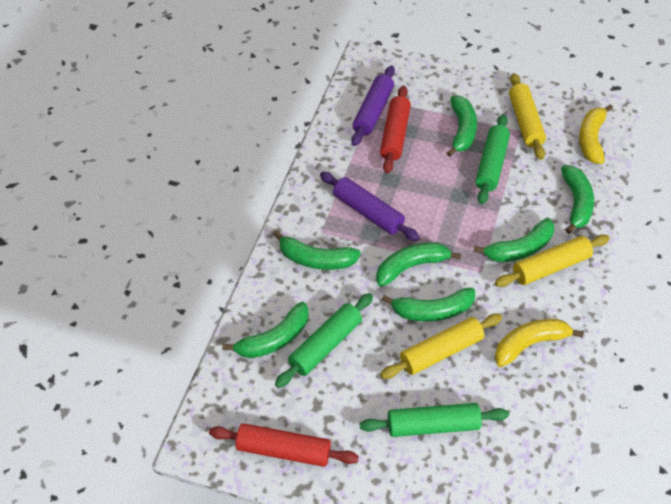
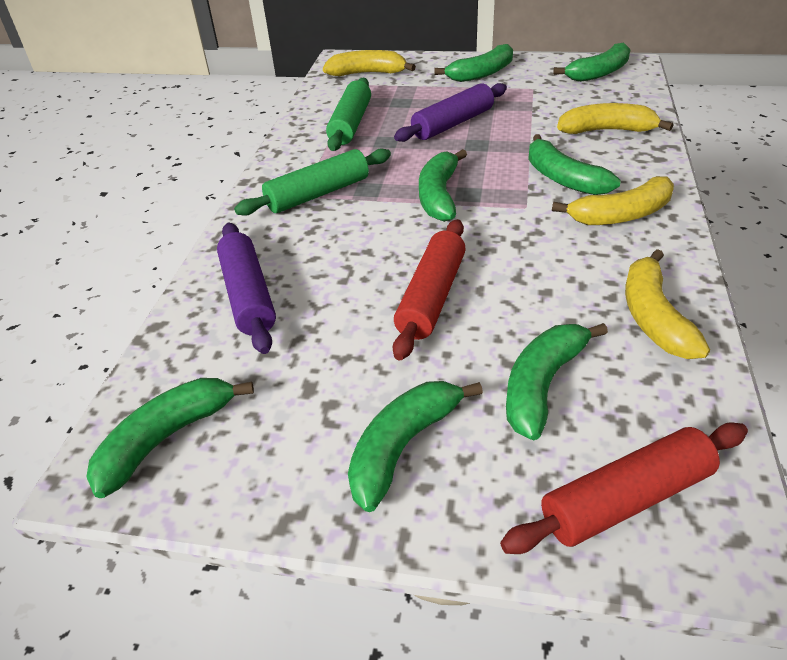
green rolling pin: 3 -> 2
yellow banana: 2 -> 4
yellow rolling pin: 3 -> 0

